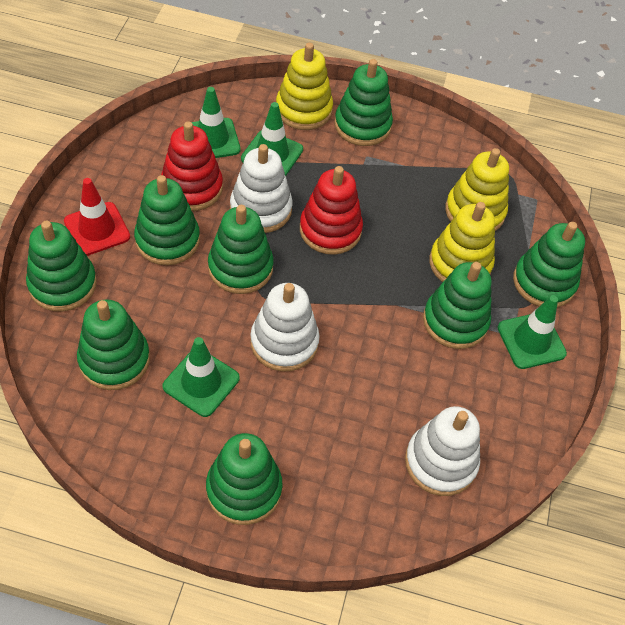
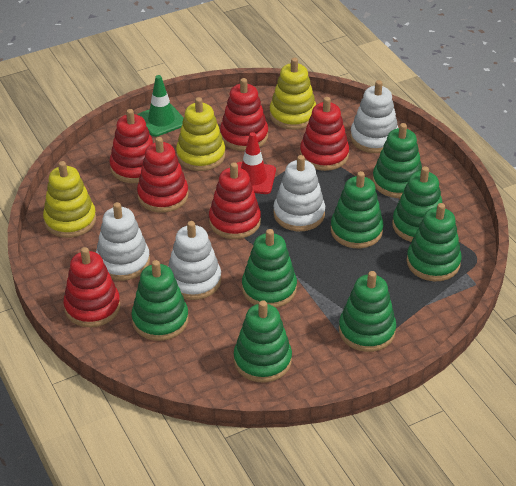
green traffic cone: 4 -> 1
red stacking toy: 2 -> 6
white stacking toy: 3 -> 4

